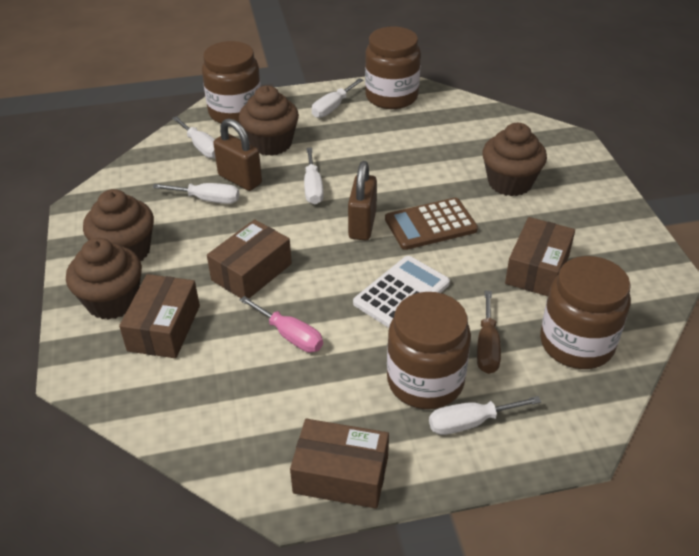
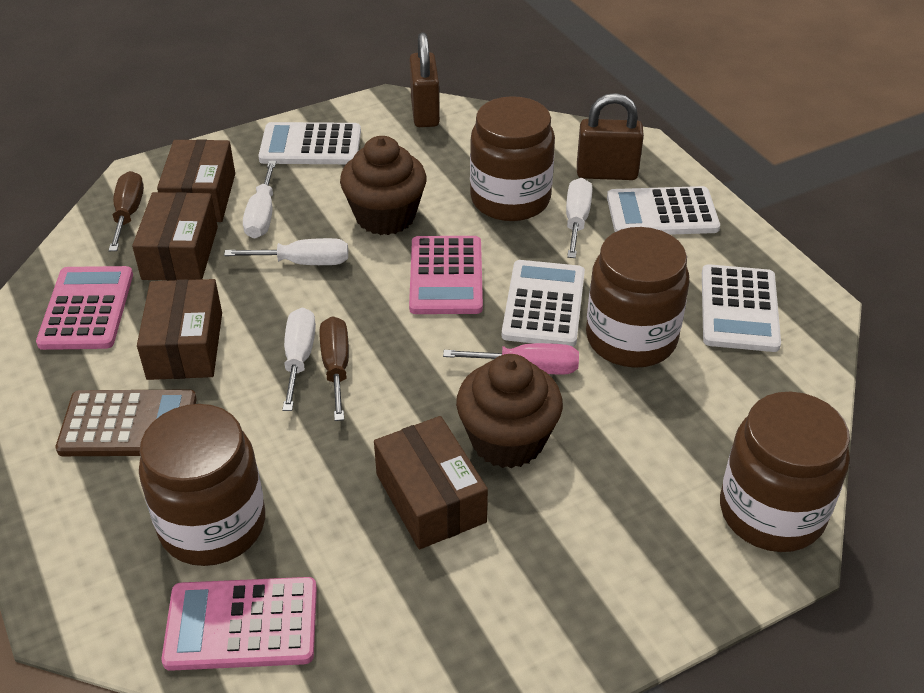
brown cupcake: 4 -> 2
brown screwdriver: 1 -> 2
pink calculator: 0 -> 3
white calculator: 1 -> 4
white screwdriver: 5 -> 4

